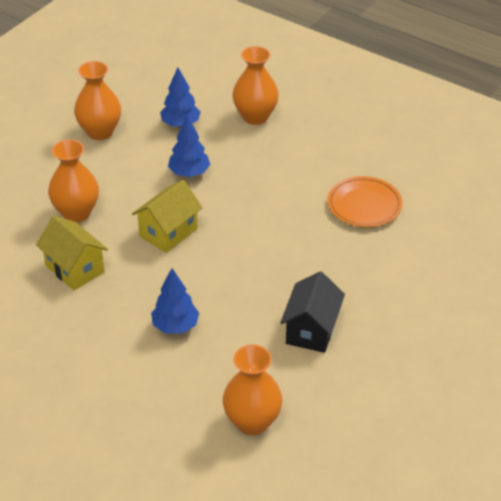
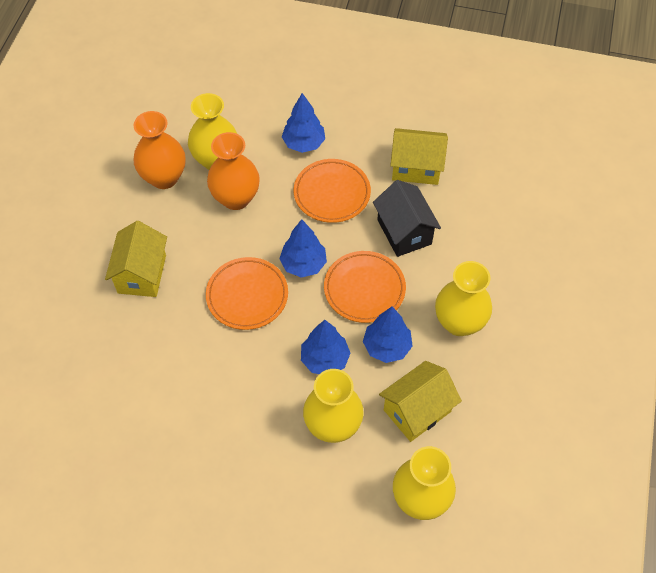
blue tree: 3 -> 4
orange plate: 1 -> 3
orange vase: 4 -> 2
yellow house: 2 -> 3
yellow vase: 0 -> 4

